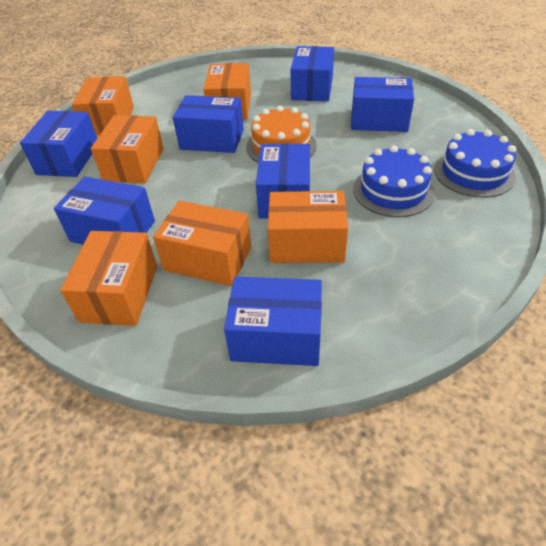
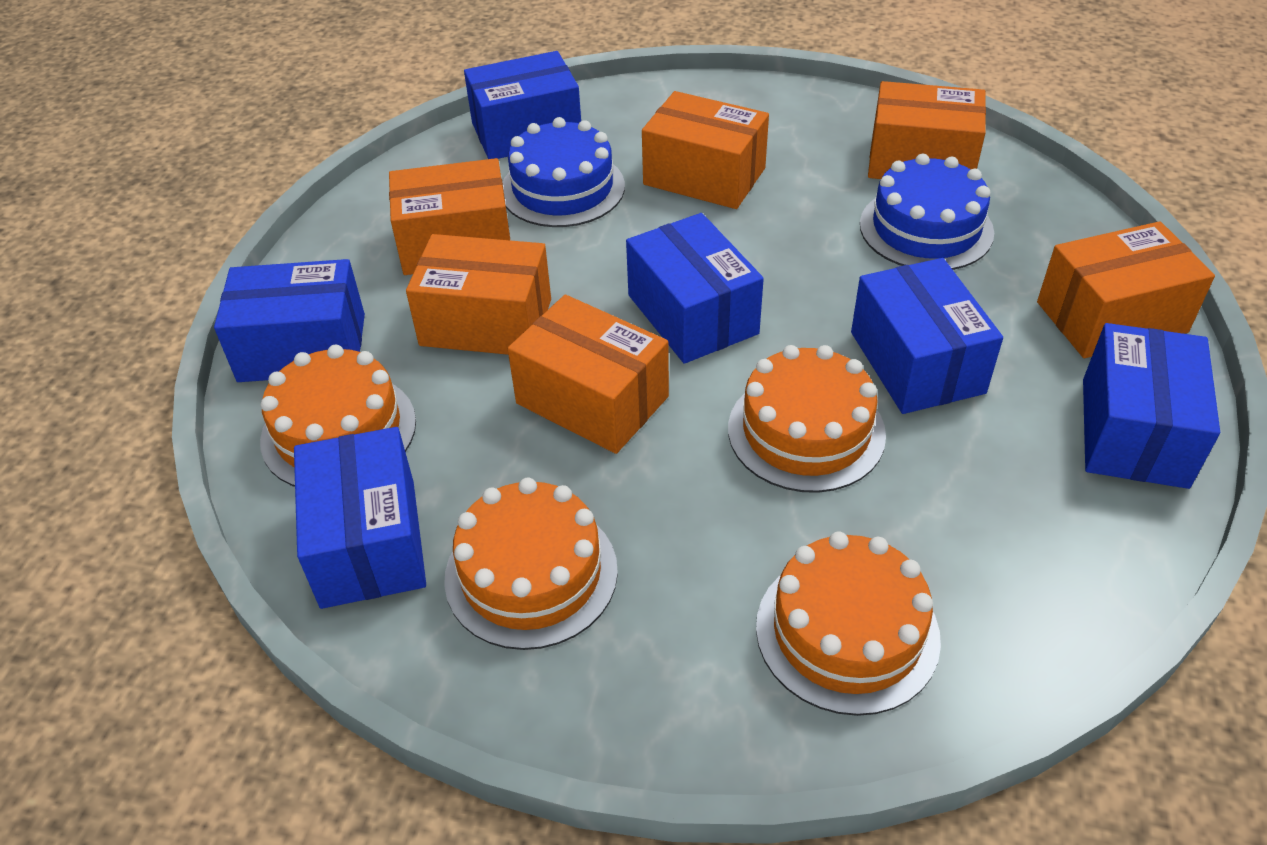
blue box: 7 -> 6
orange cake: 1 -> 4

